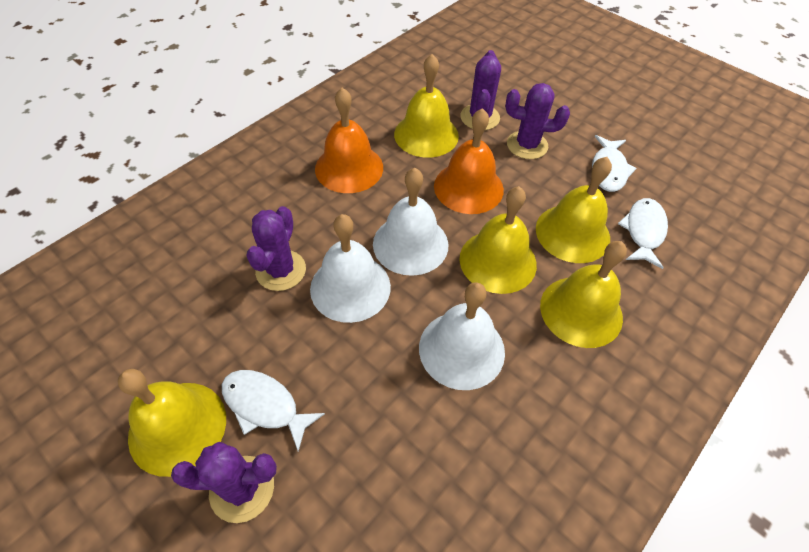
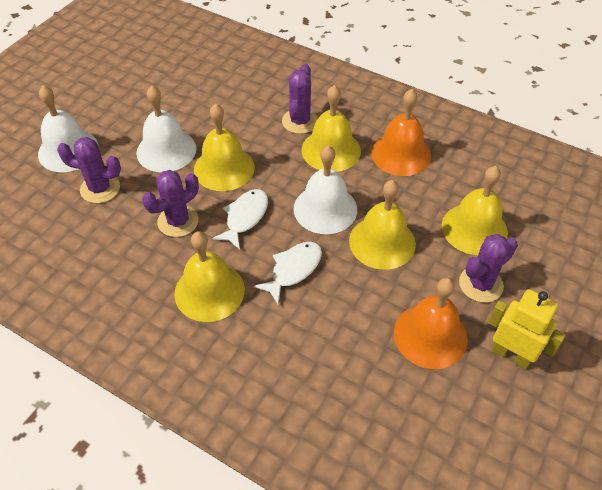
white fish: 3 -> 2
yellow robot: 0 -> 1

